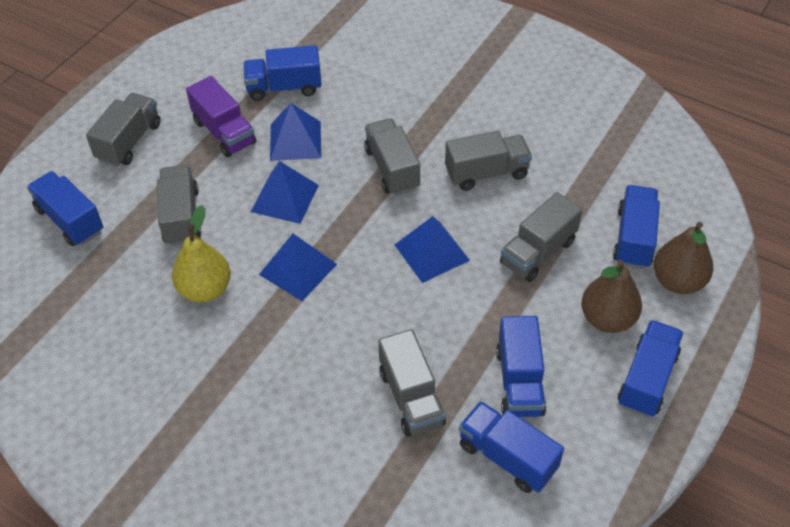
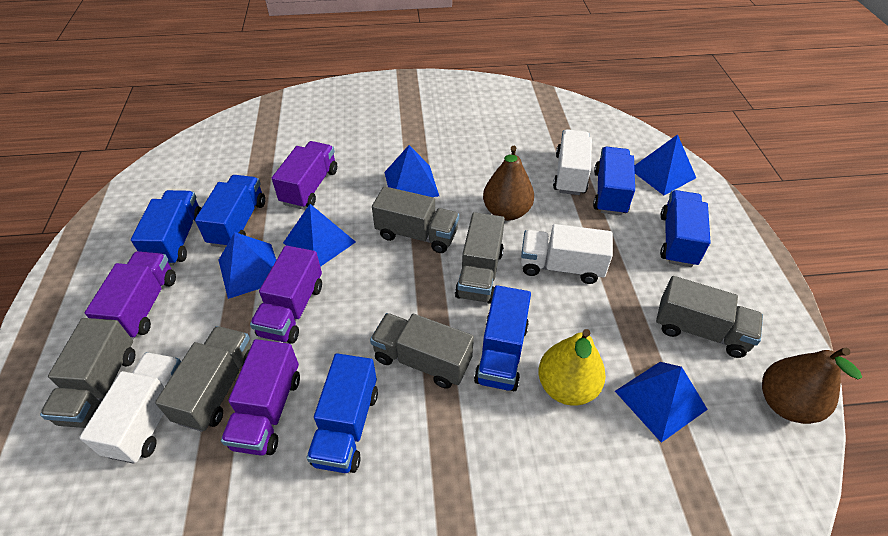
blue pyramid: 4 -> 5
purple truck: 1 -> 4
white truck: 0 -> 3

